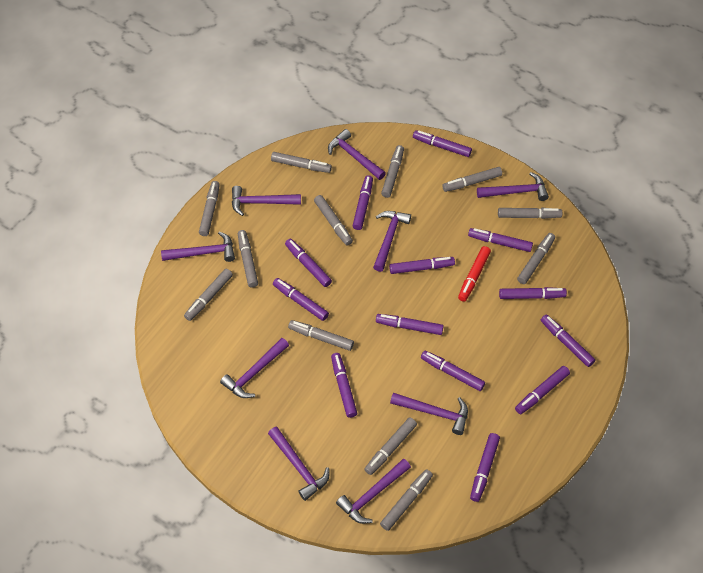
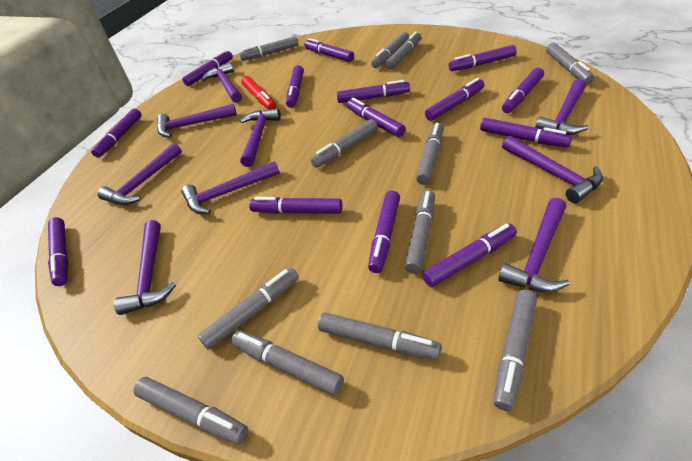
purple marker: 13 -> 14

